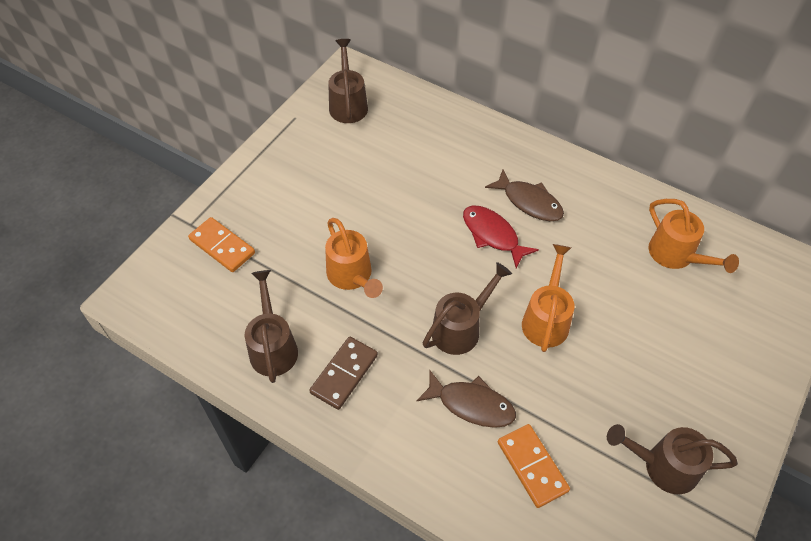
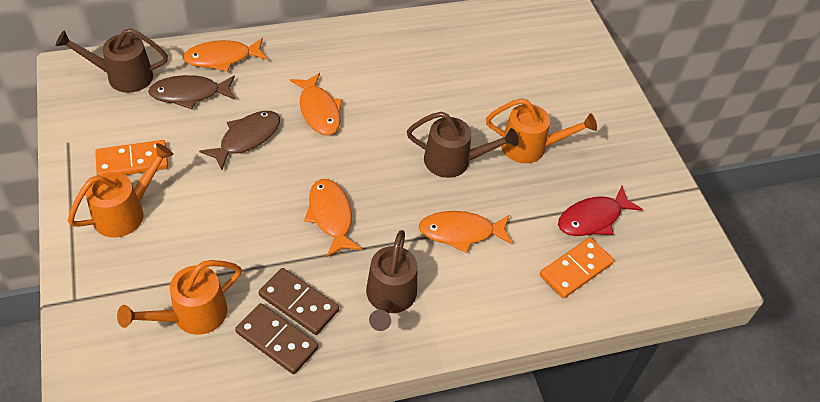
brown domino: 1 -> 2
brown watering can: 4 -> 3
orange fish: 0 -> 4

